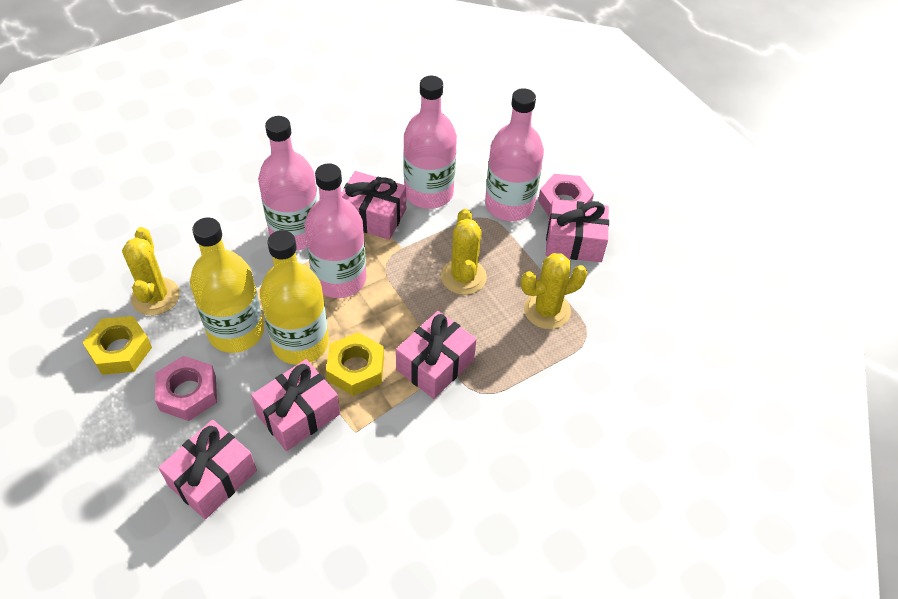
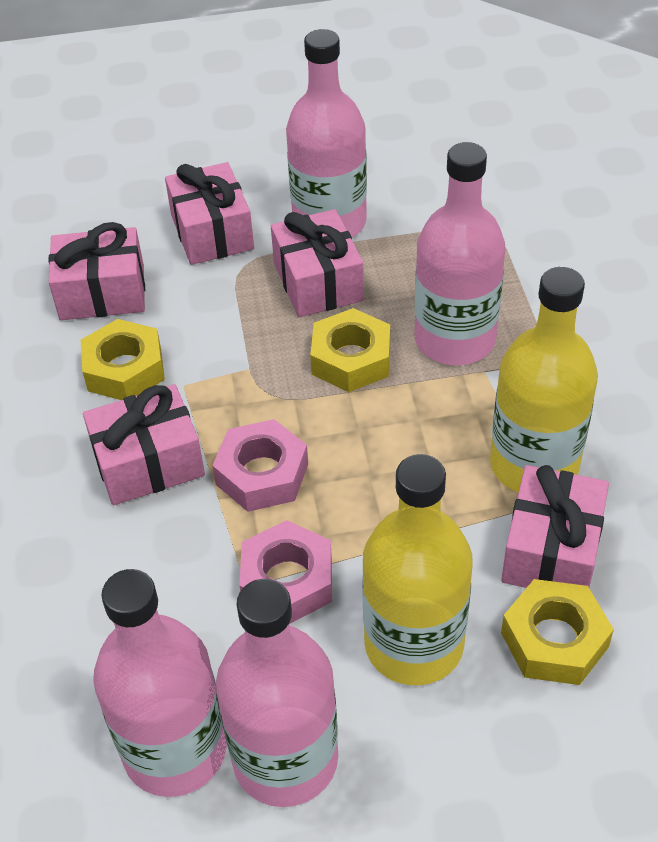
yellow cactus: 3 -> 0
yellow nut: 2 -> 3

